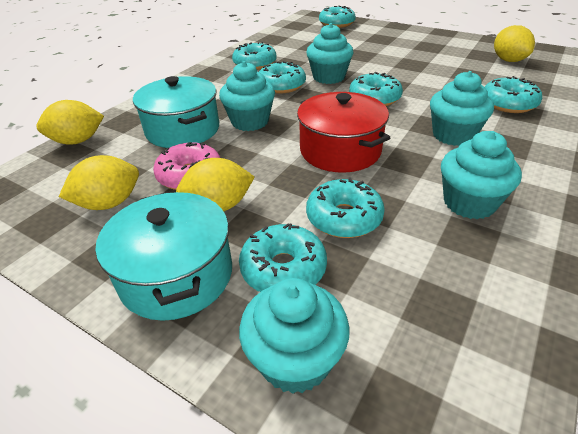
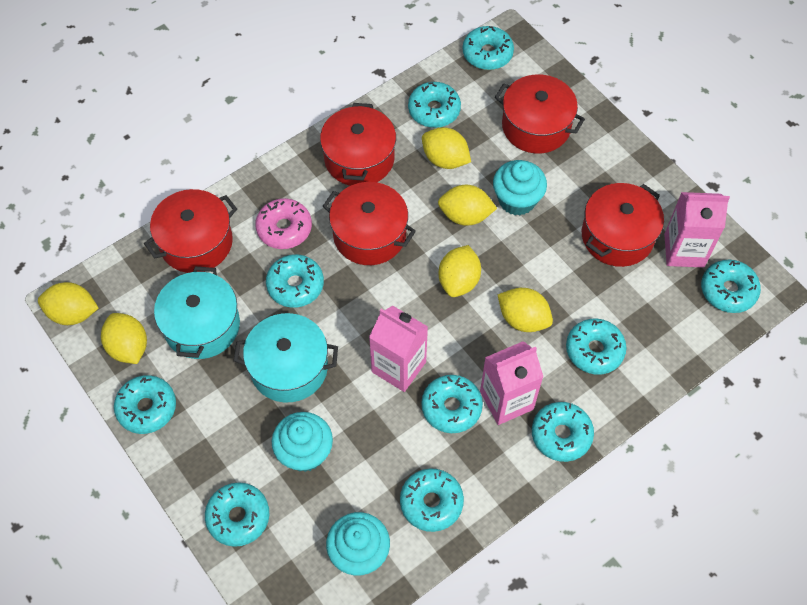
pink carton: 0 -> 3
red pot: 1 -> 5
turquoise cupcake: 5 -> 3
turquoise donut: 7 -> 10
yellow lemon: 4 -> 6

